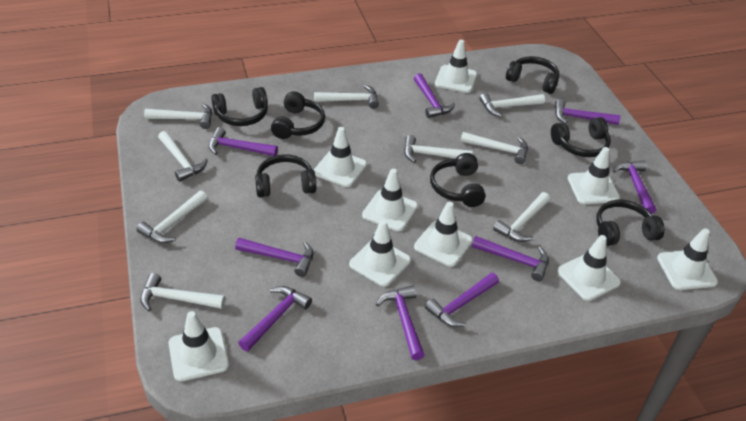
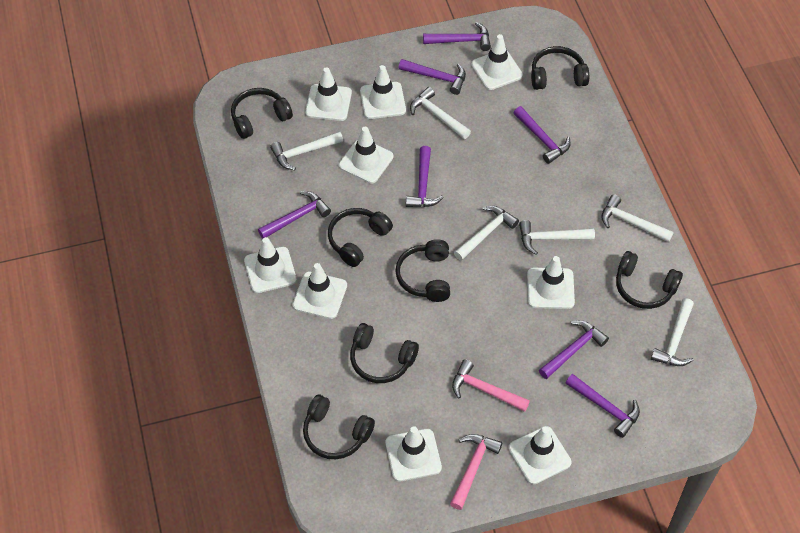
pink hammer: 0 -> 2
purple hammer: 9 -> 7
white hammer: 9 -> 6

